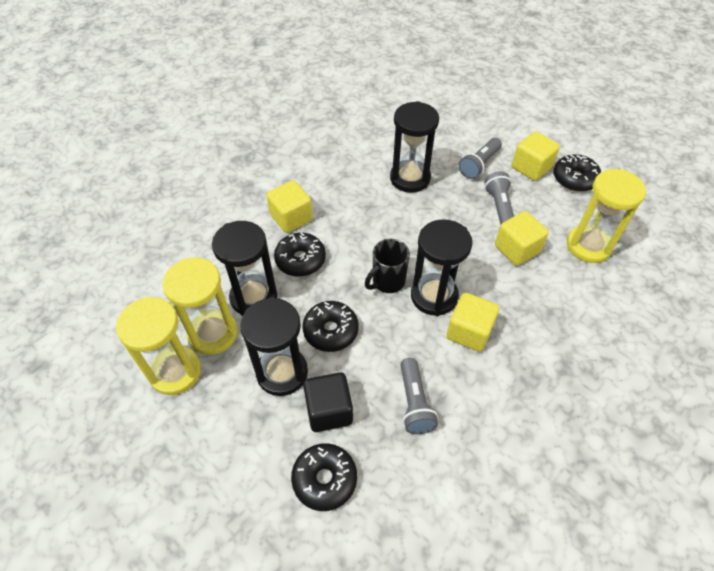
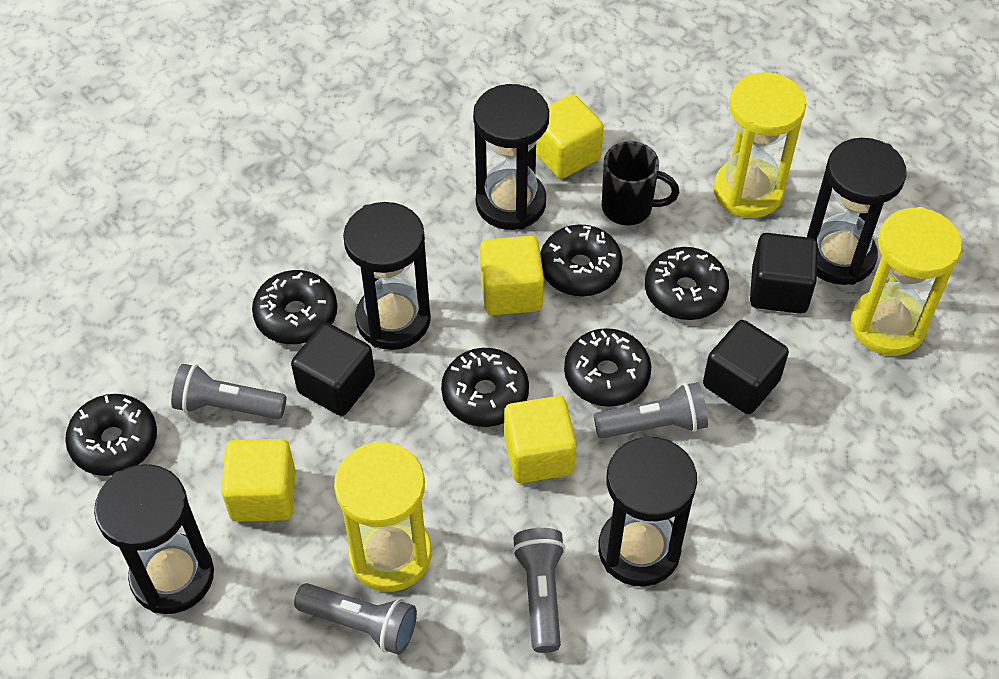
black cube: 1 -> 3
black donut: 4 -> 6
black hourglass: 4 -> 5
grey flashlight: 3 -> 4

